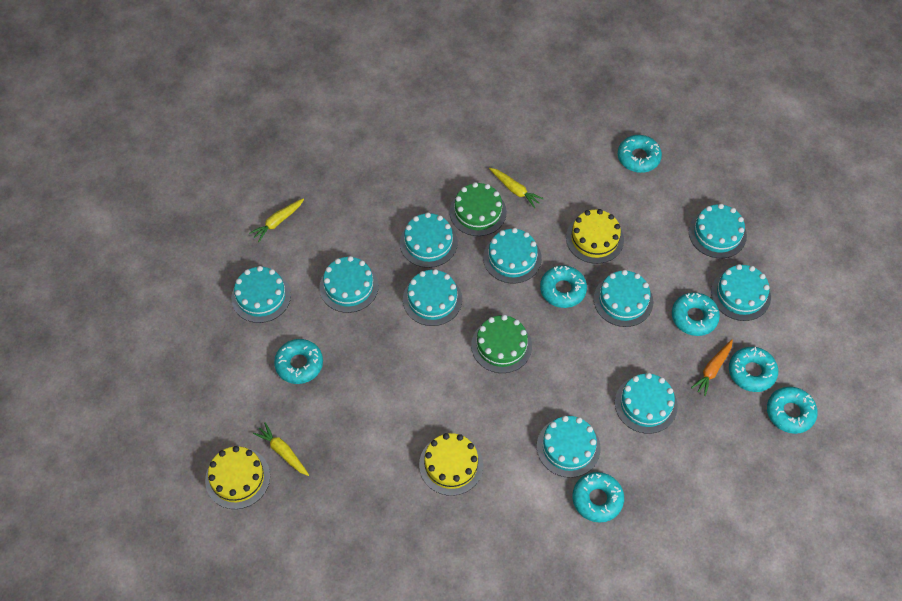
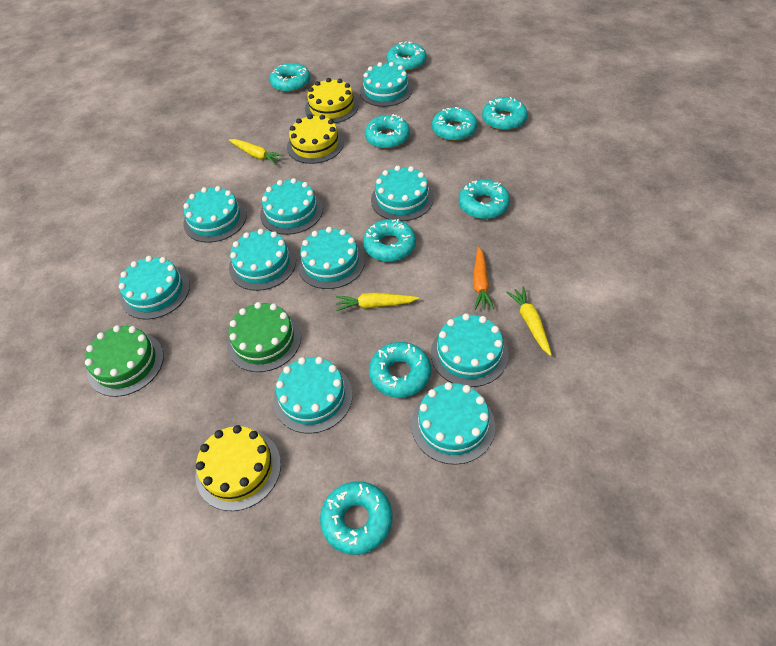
turquoise donut: 7 -> 9

